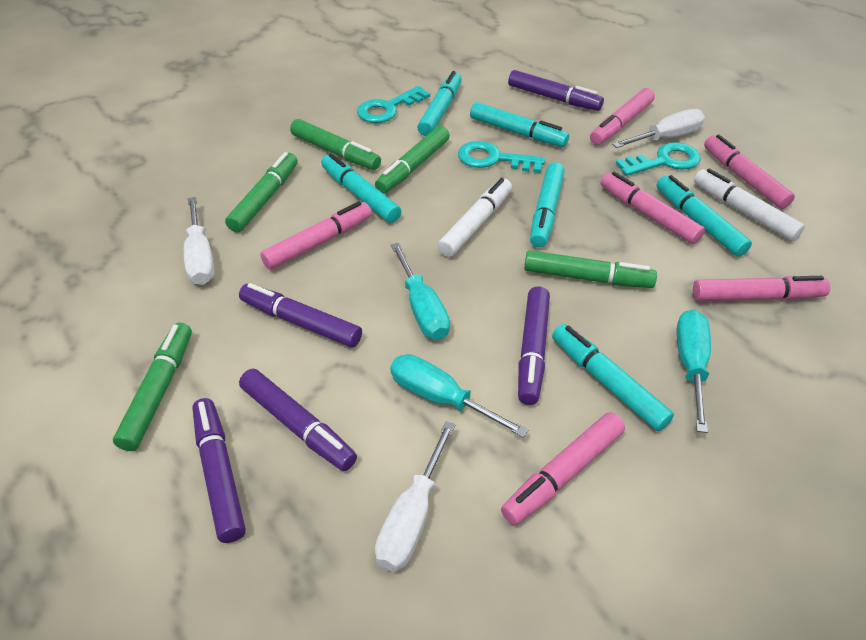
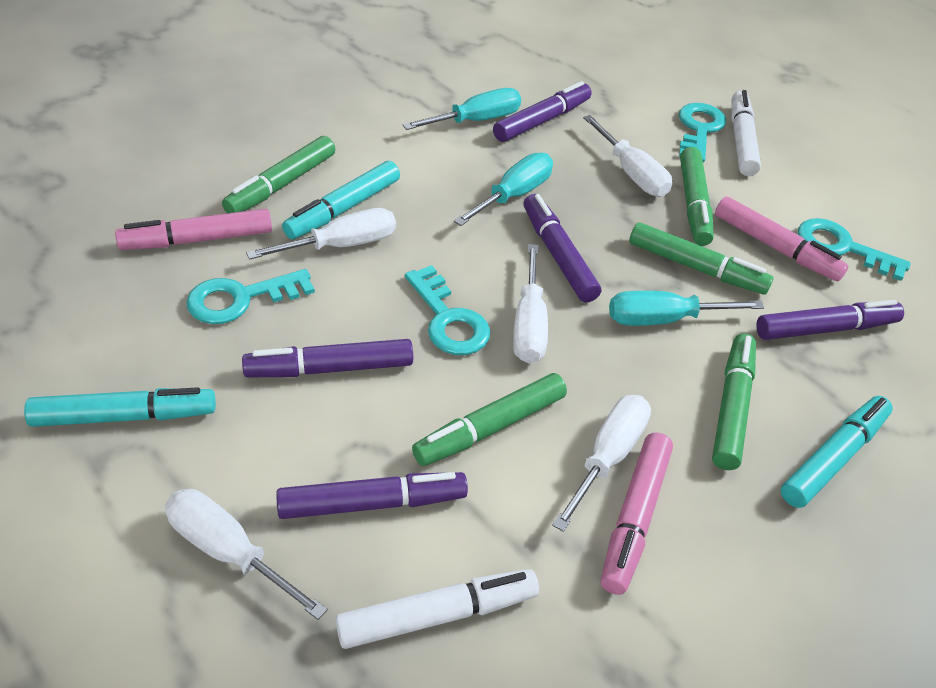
pink marker: 6 -> 3
turquoise key: 3 -> 4
turquoise marker: 6 -> 3
white screwdriver: 3 -> 5

